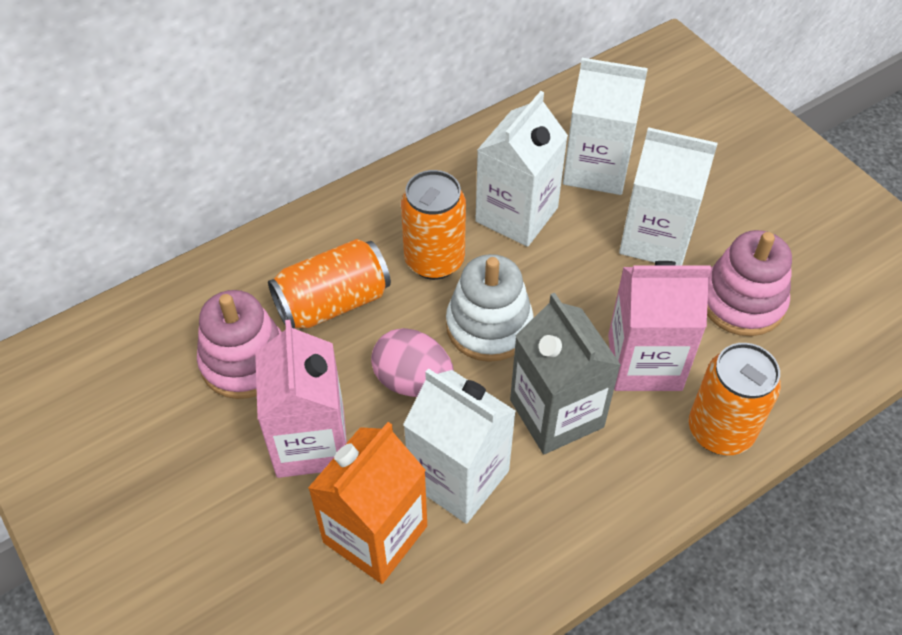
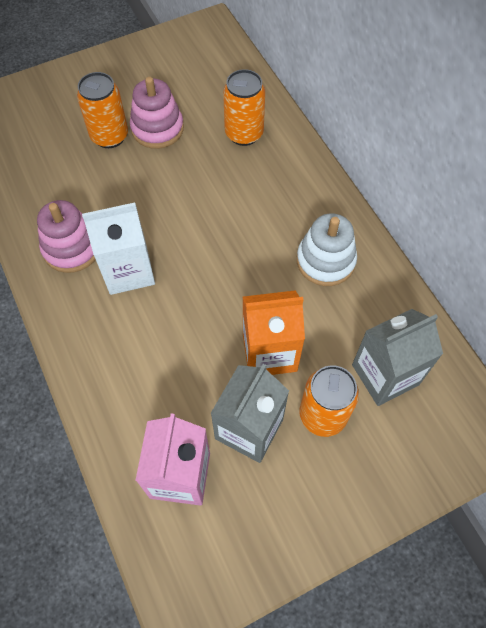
grey carton: 1 -> 2
pink carton: 2 -> 1
pink egg: 1 -> 0
white carton: 4 -> 1

